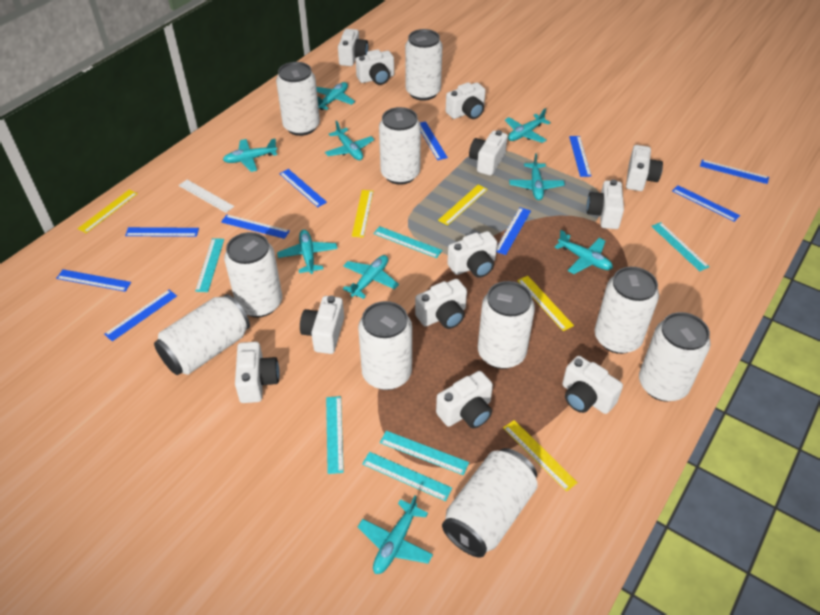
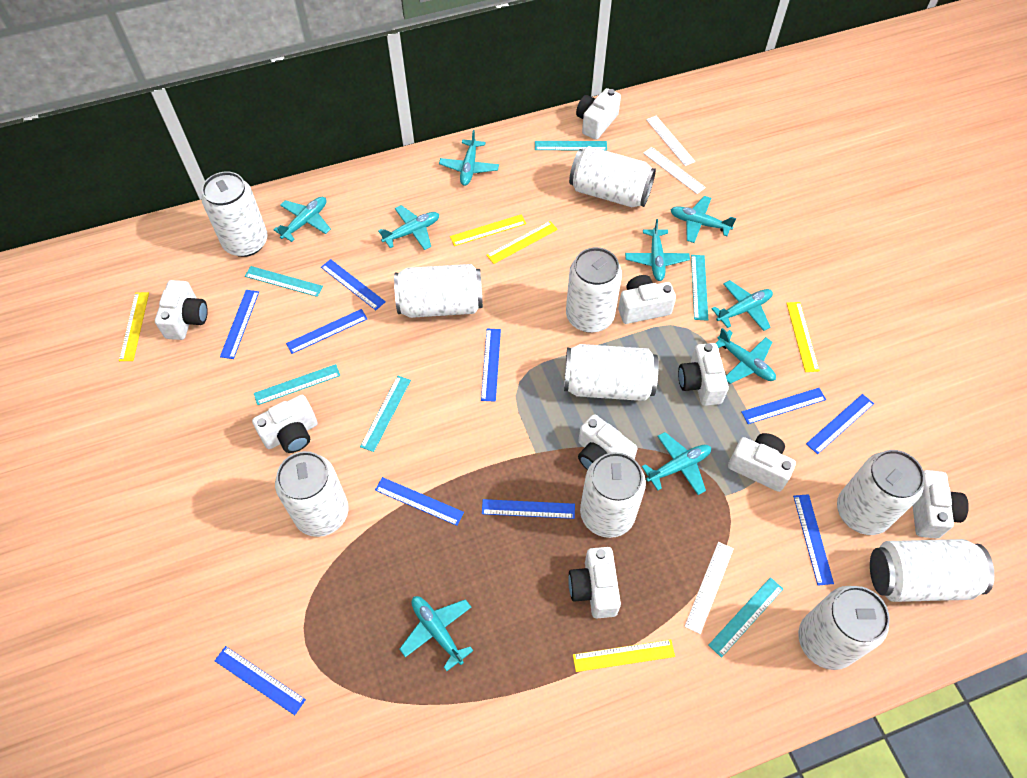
white camera: 12 -> 9
white ruler: 1 -> 3

